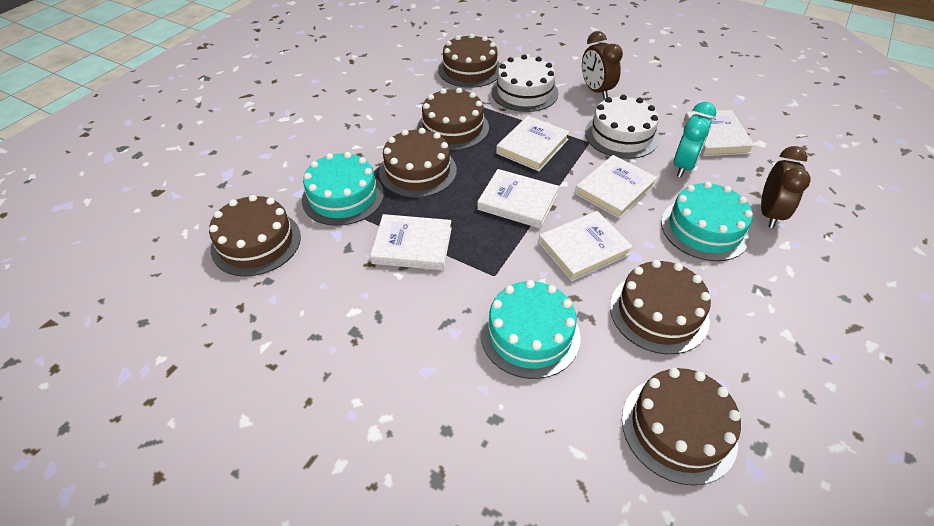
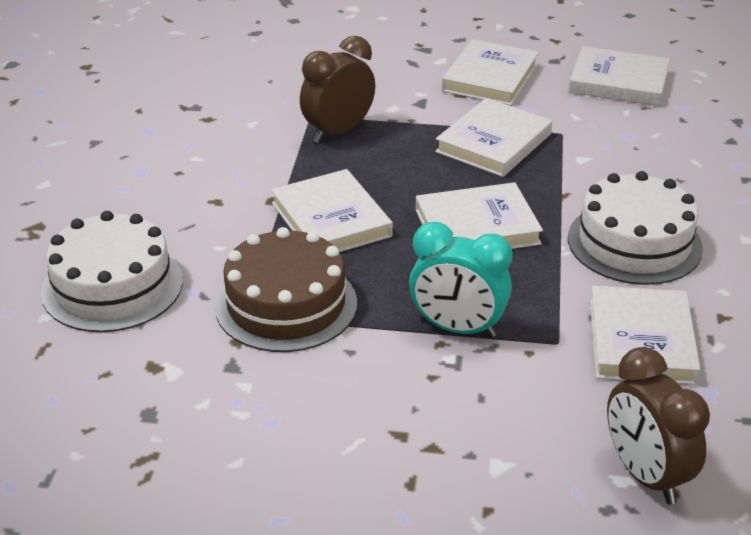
brown cake: 6 -> 1
turquoise cake: 3 -> 0

